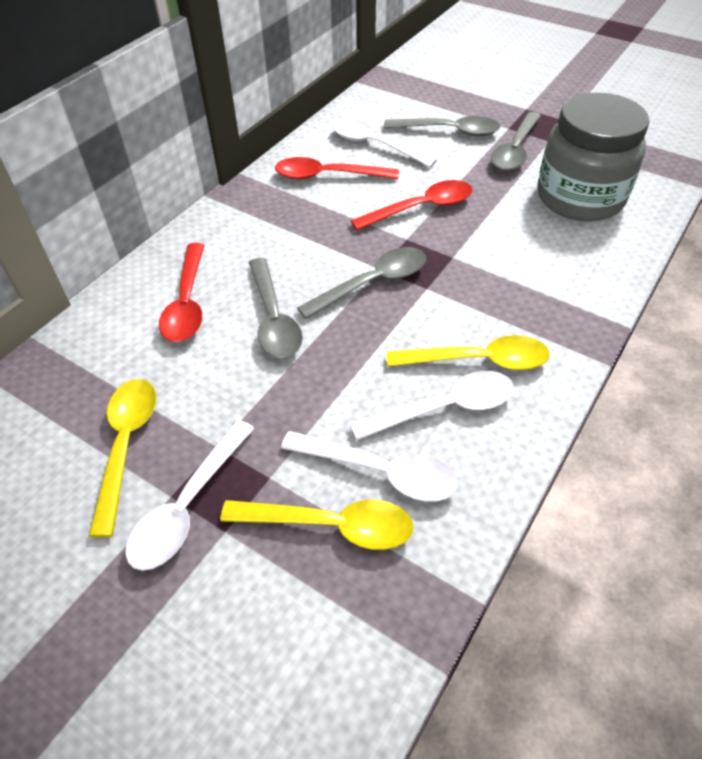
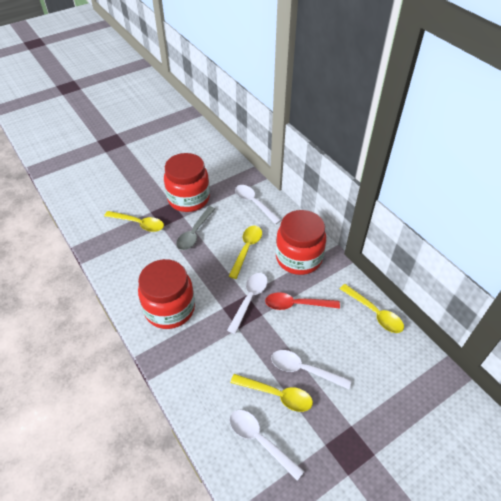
grey jar: 1 -> 0
grey spoon: 4 -> 1
red jar: 0 -> 3
red spoon: 3 -> 1
yellow spoon: 3 -> 4

